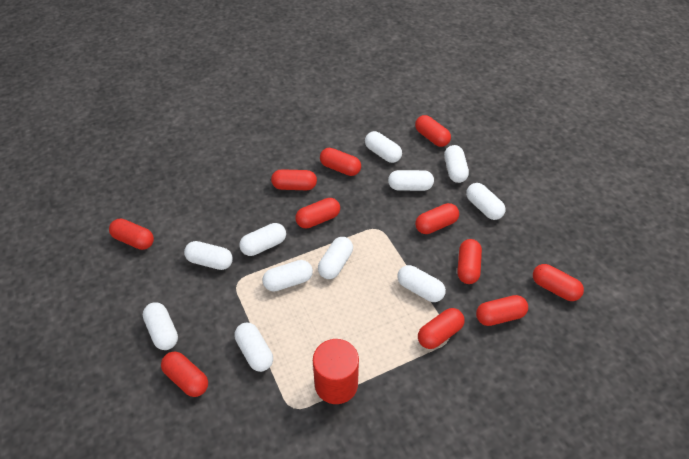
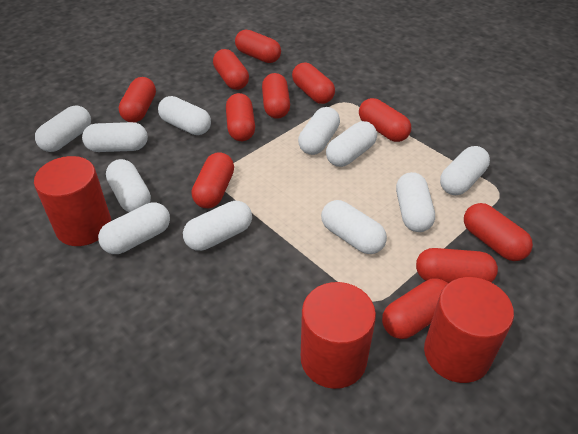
red cylinder: 1 -> 3

